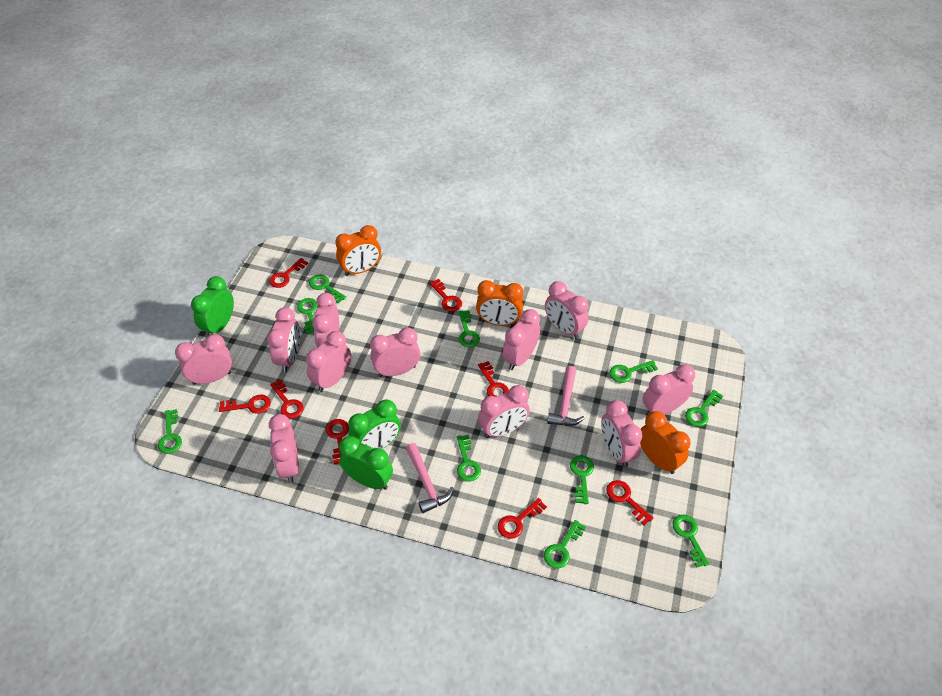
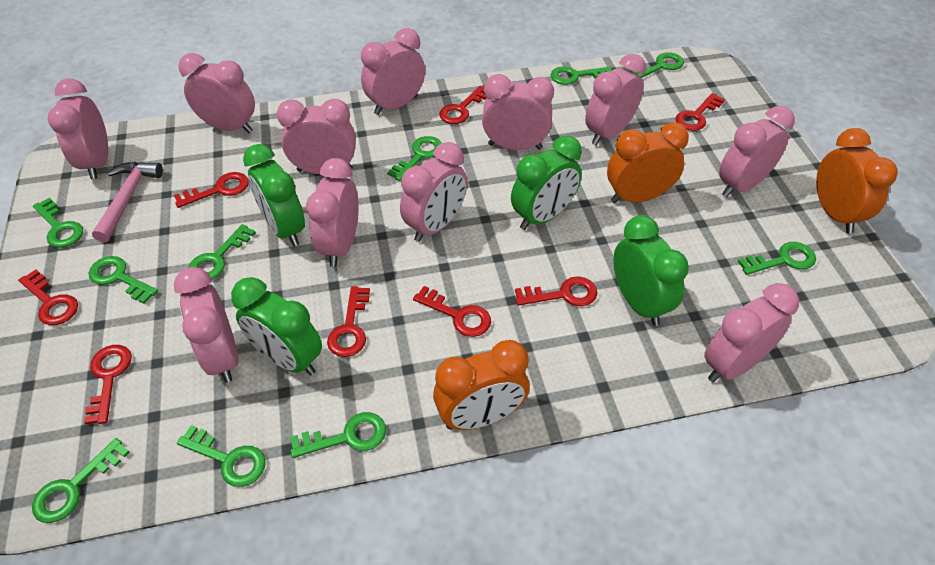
green clock: 3 -> 4
pink hammer: 2 -> 1

